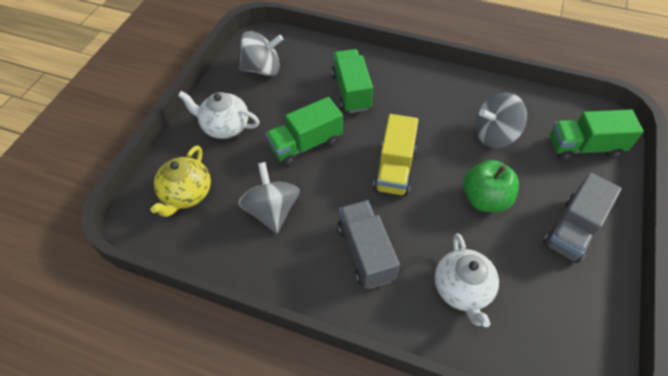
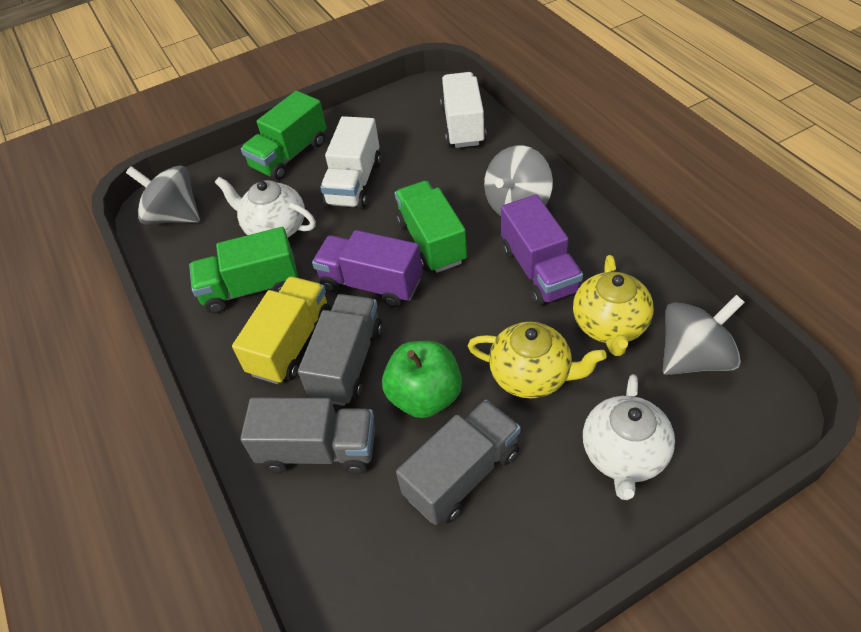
grey truck: 2 -> 3
purple truck: 0 -> 2
white truck: 0 -> 2
yellow teapot: 1 -> 2

